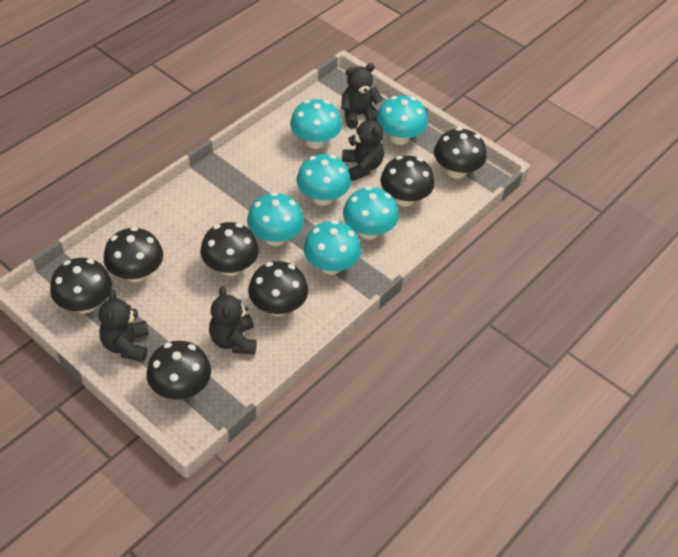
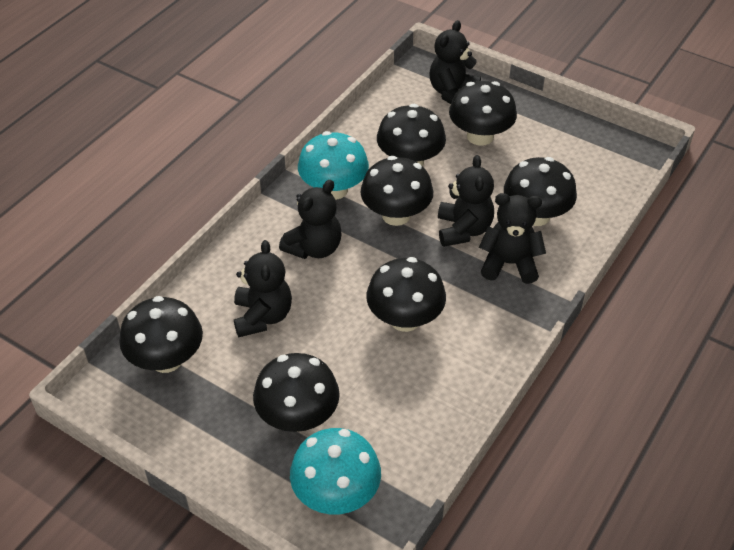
black teddy bear: 4 -> 5
turquoise mushroom: 6 -> 2

